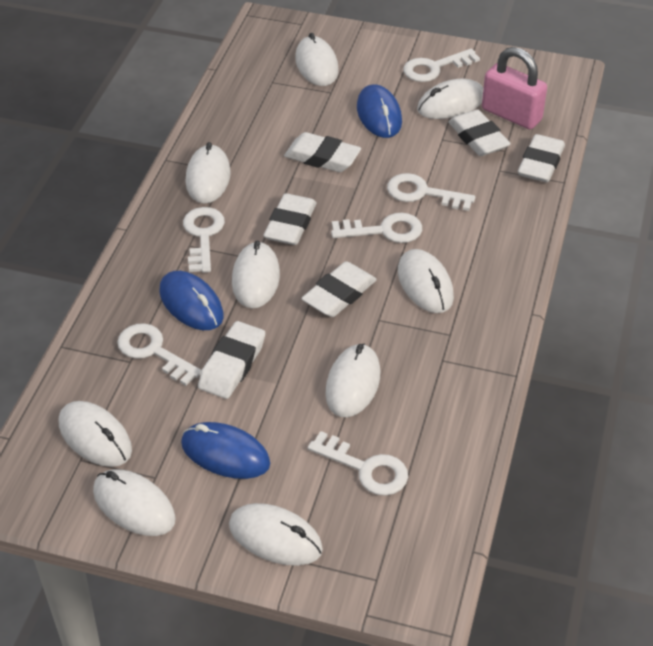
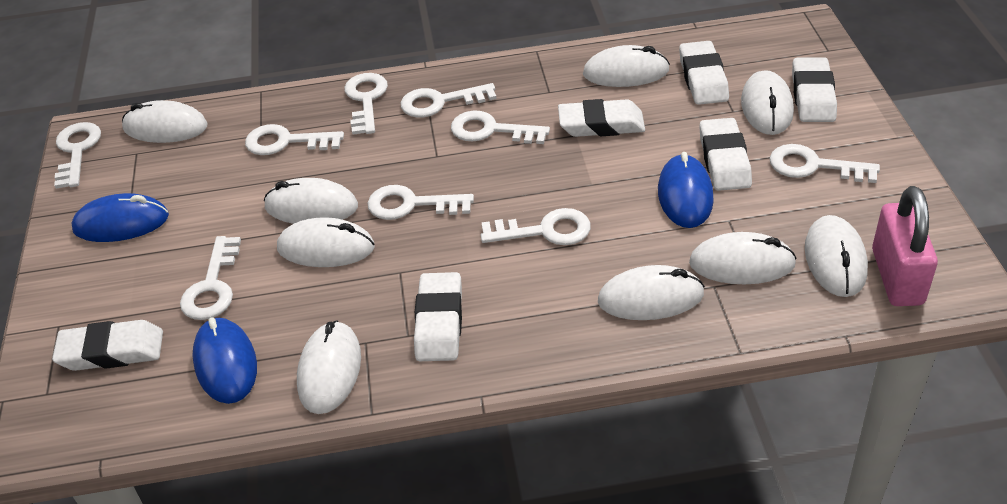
white key: 6 -> 9

